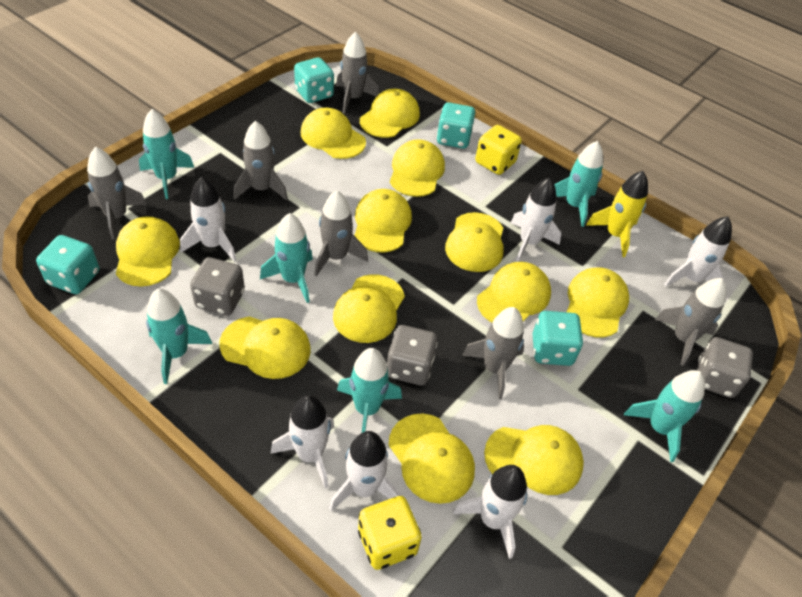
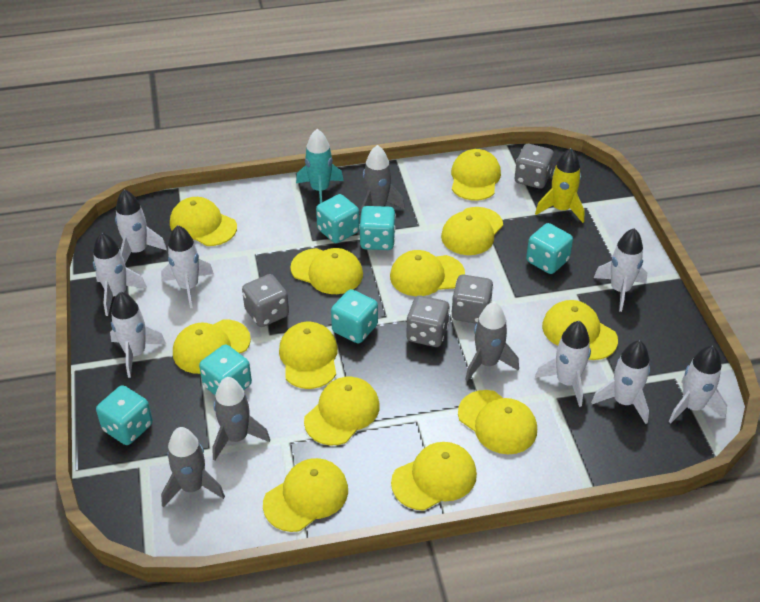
grey dice: 3 -> 4
grey rocket: 6 -> 4
turquoise dice: 4 -> 6
turquoise rocket: 6 -> 1
white rocket: 6 -> 8
yellow dice: 2 -> 0

